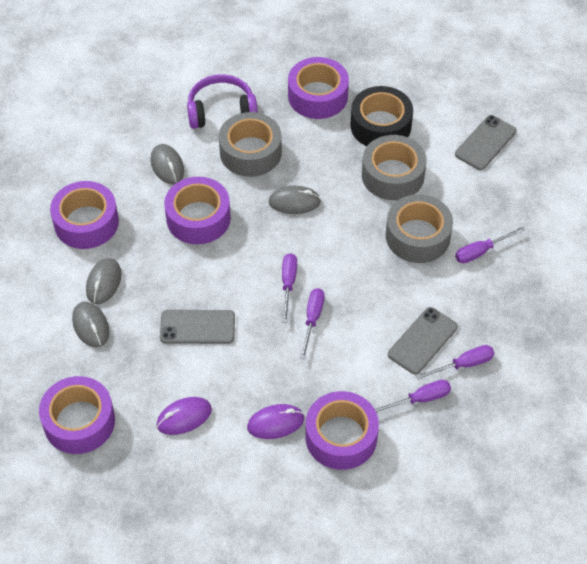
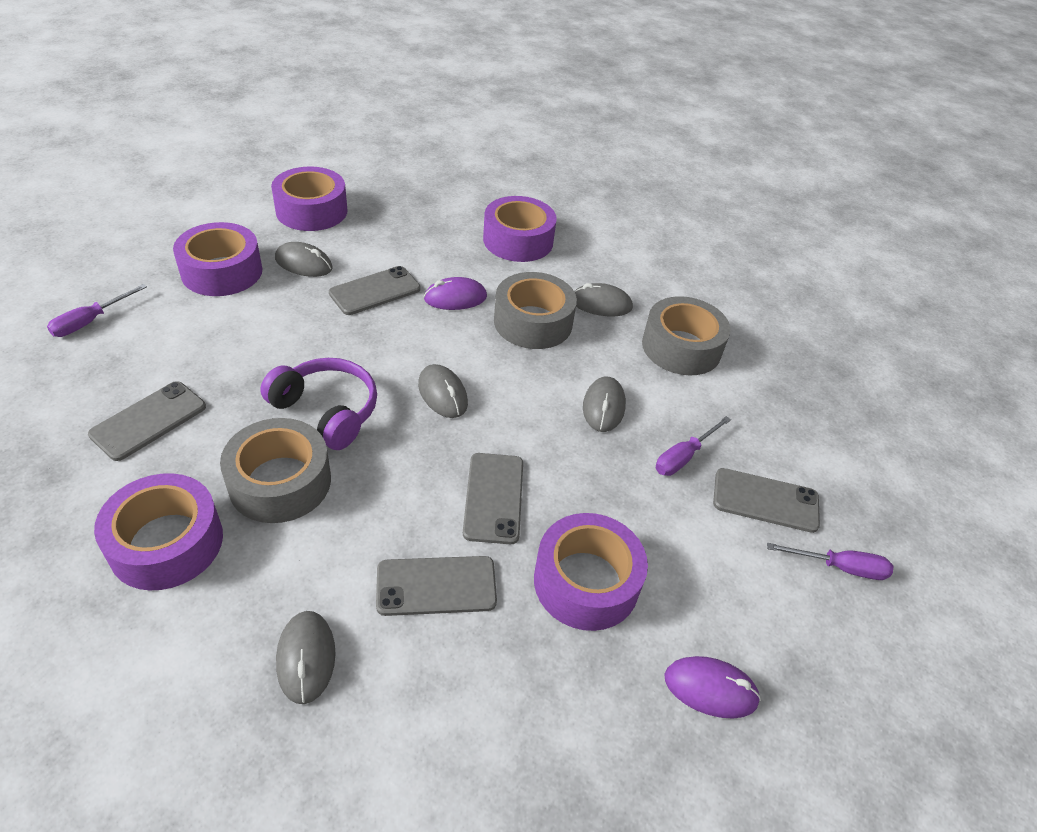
black tape: 1 -> 0
grey mouse: 4 -> 5
grey phone: 3 -> 5
purple screwdriver: 5 -> 3

